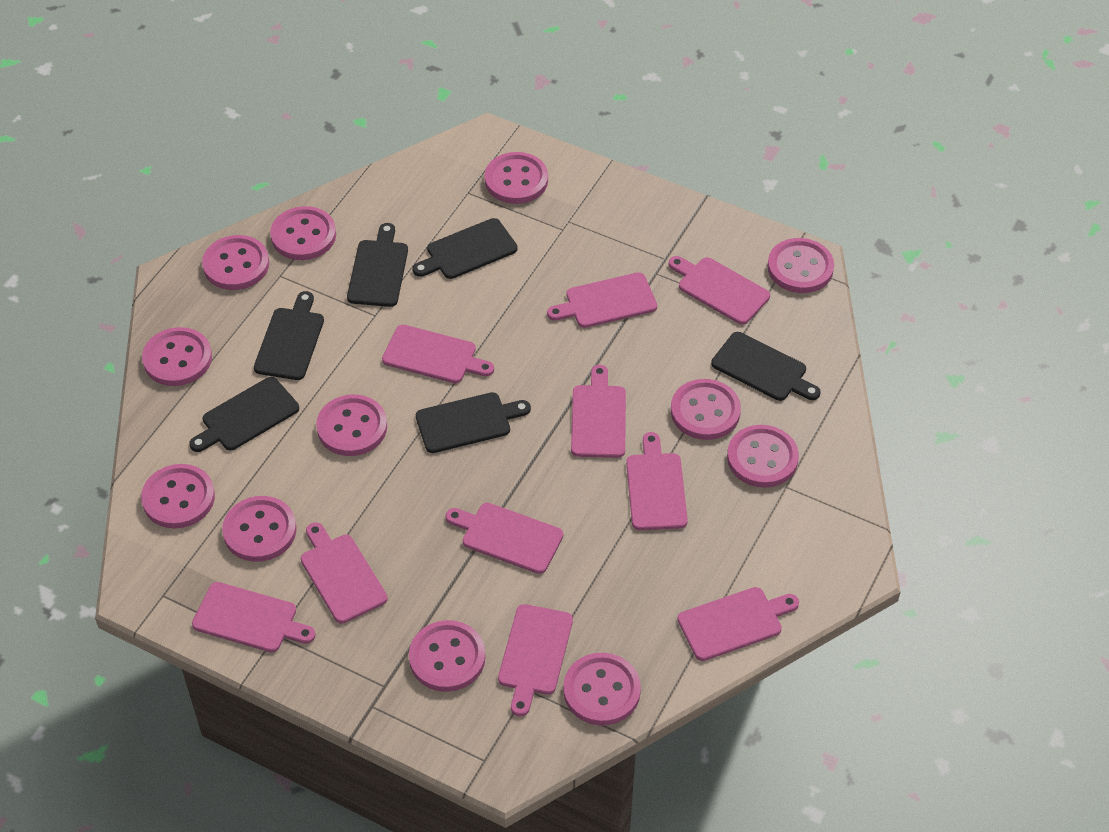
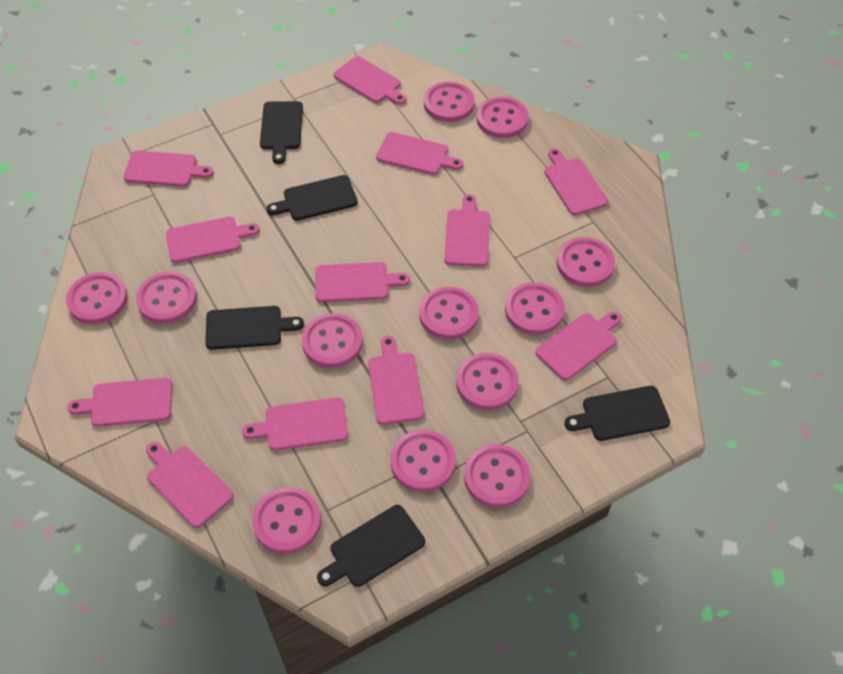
black cutting board: 6 -> 5
pink cutting board: 10 -> 12

